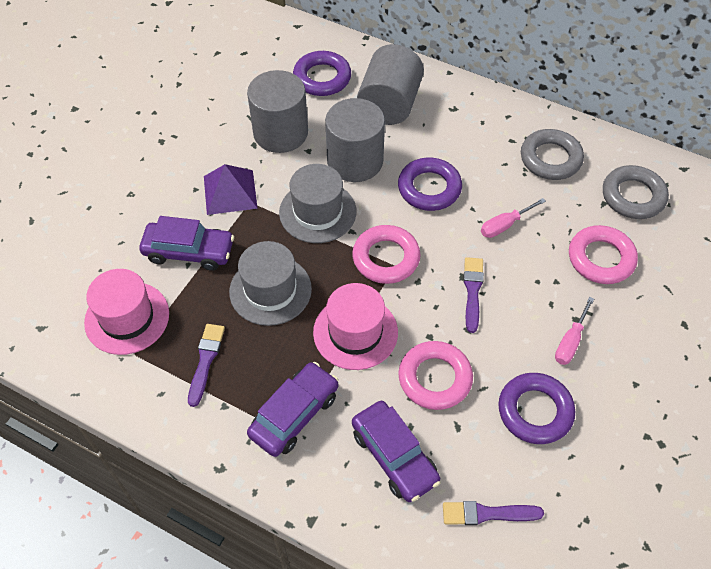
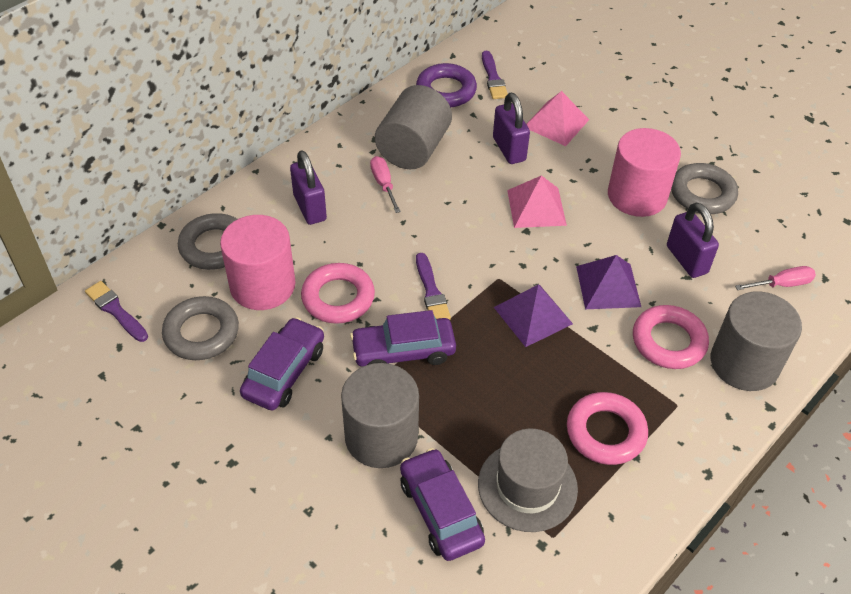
grey hat: 2 -> 1
grey ring: 2 -> 3
pink cylinder: 0 -> 2
pink hat: 2 -> 0
pink pyramid: 0 -> 2
purple padlock: 0 -> 3
purple pyramid: 1 -> 2
purple ring: 3 -> 1

